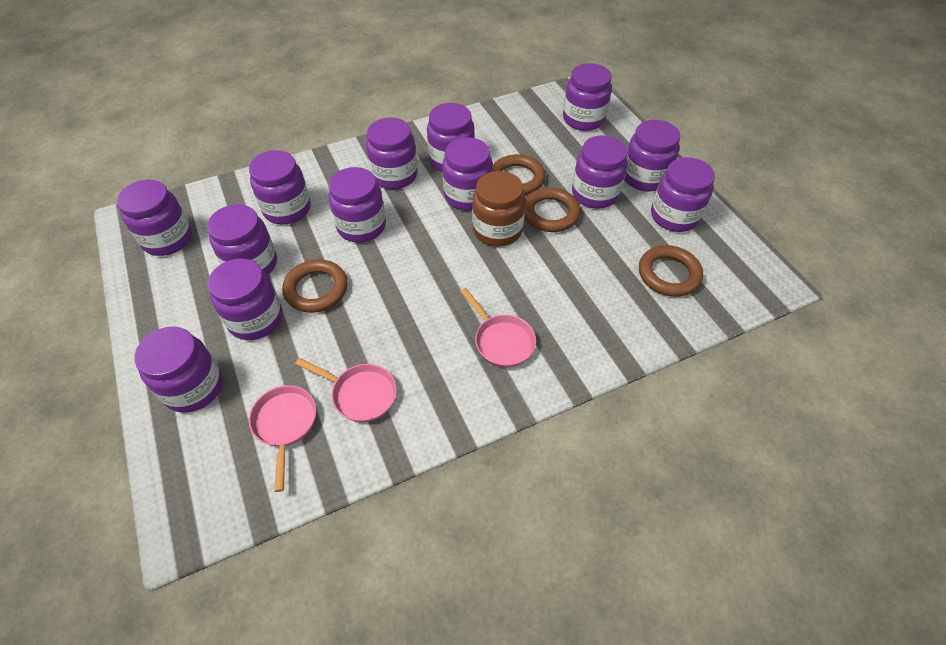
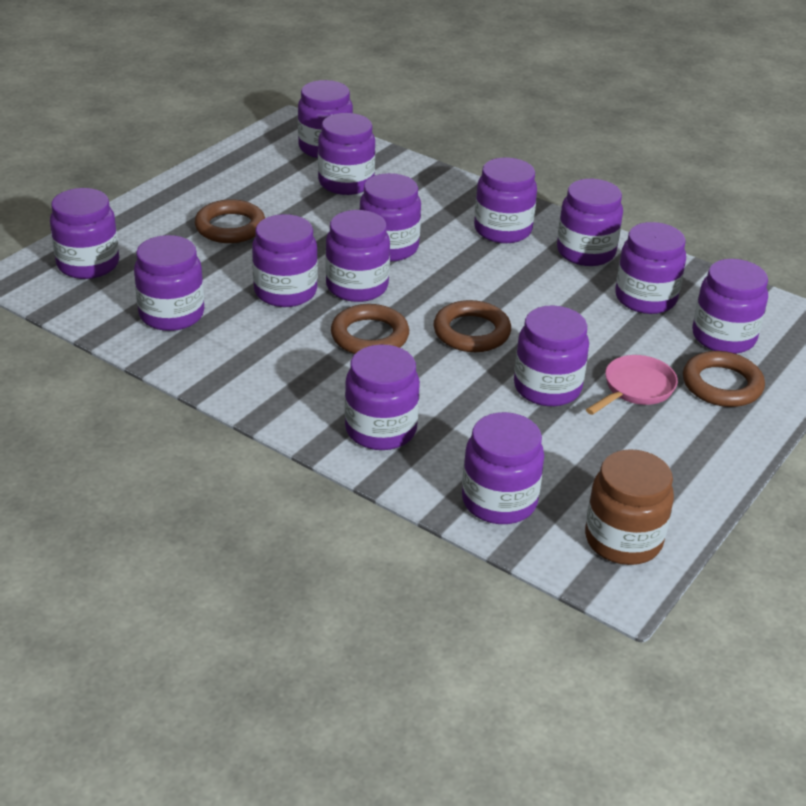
pink pan: 3 -> 1
purple jar: 13 -> 14

